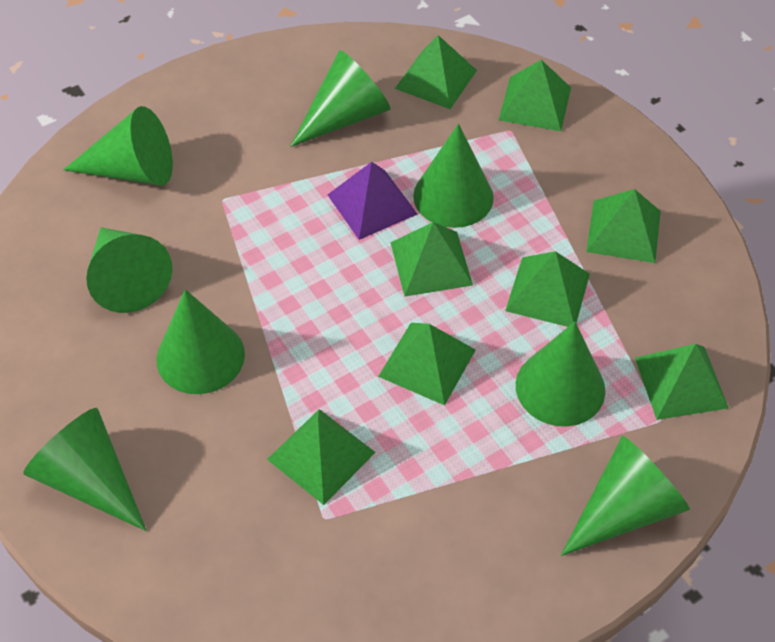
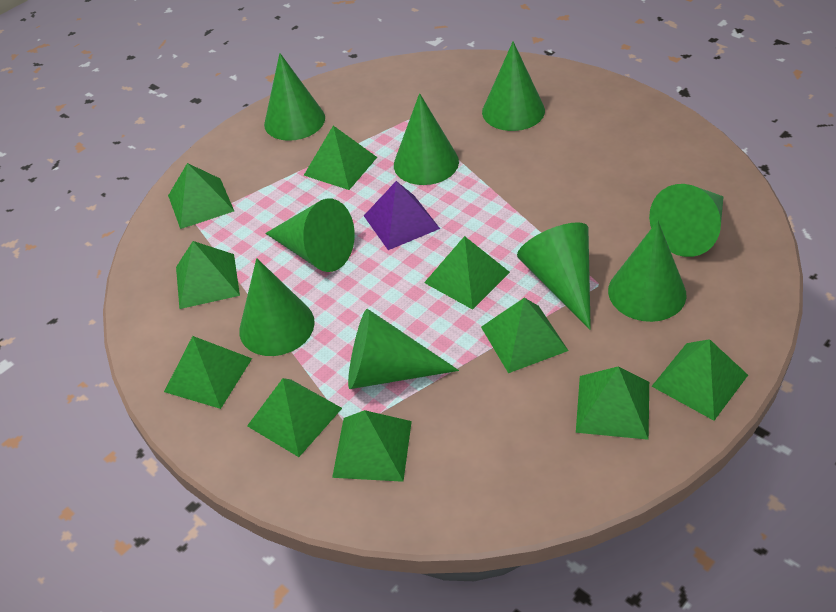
green cone: 8 -> 9
green pyramid: 8 -> 10

